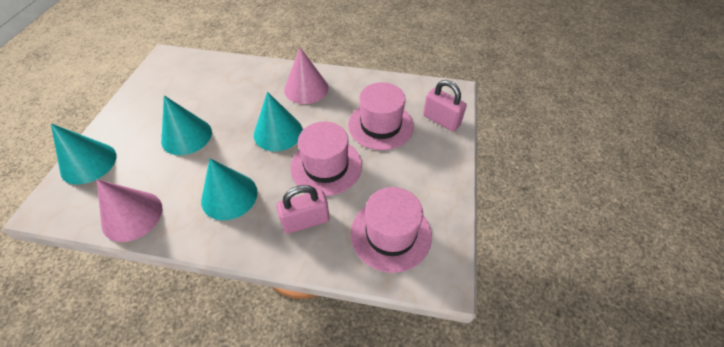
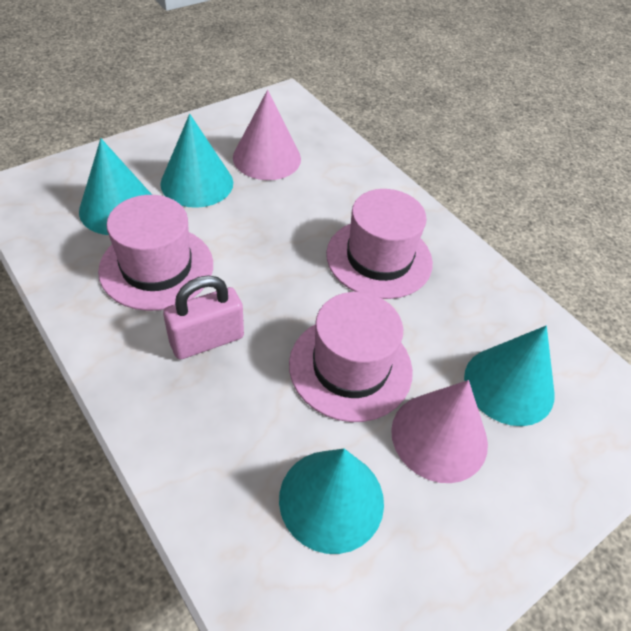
pink padlock: 2 -> 1

